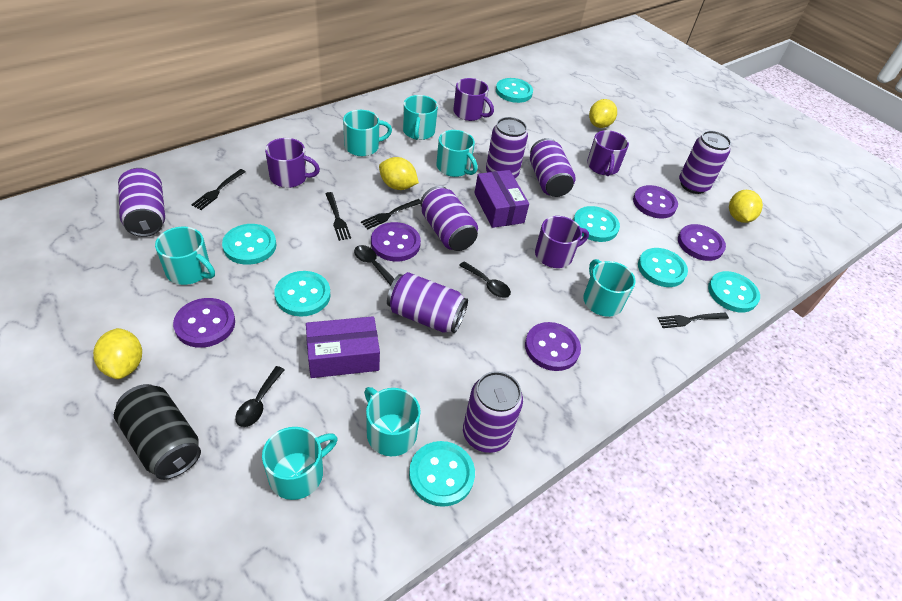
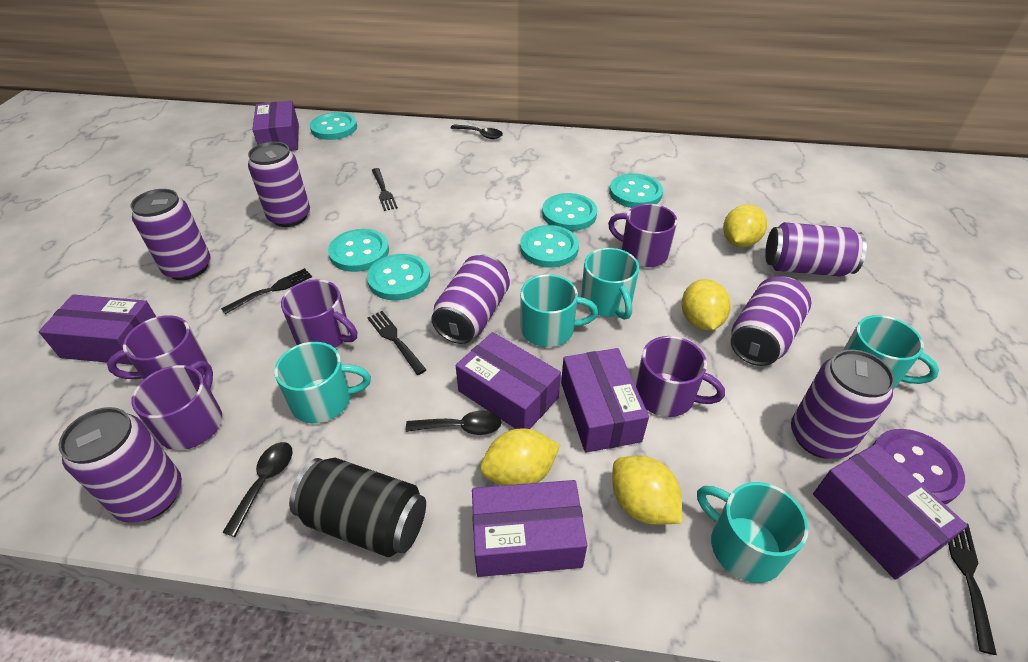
purple box: 2 -> 6
purple button: 5 -> 1
purple mug: 4 -> 5
turquoise button: 7 -> 6
turquoise mug: 7 -> 5

